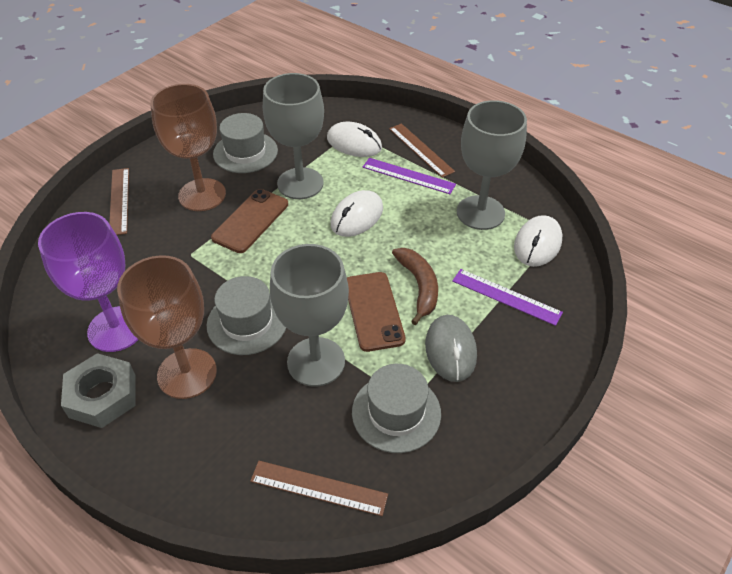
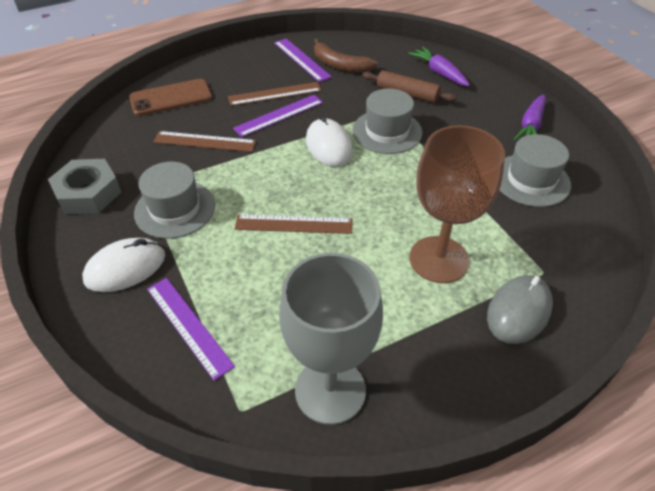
brown goblet: 2 -> 1
brown phone: 2 -> 1
brown rolling pin: 0 -> 1
grey goblet: 3 -> 1
purple carrot: 0 -> 2
purple goblet: 1 -> 0
purple ruler: 2 -> 3
white mouse: 3 -> 2

